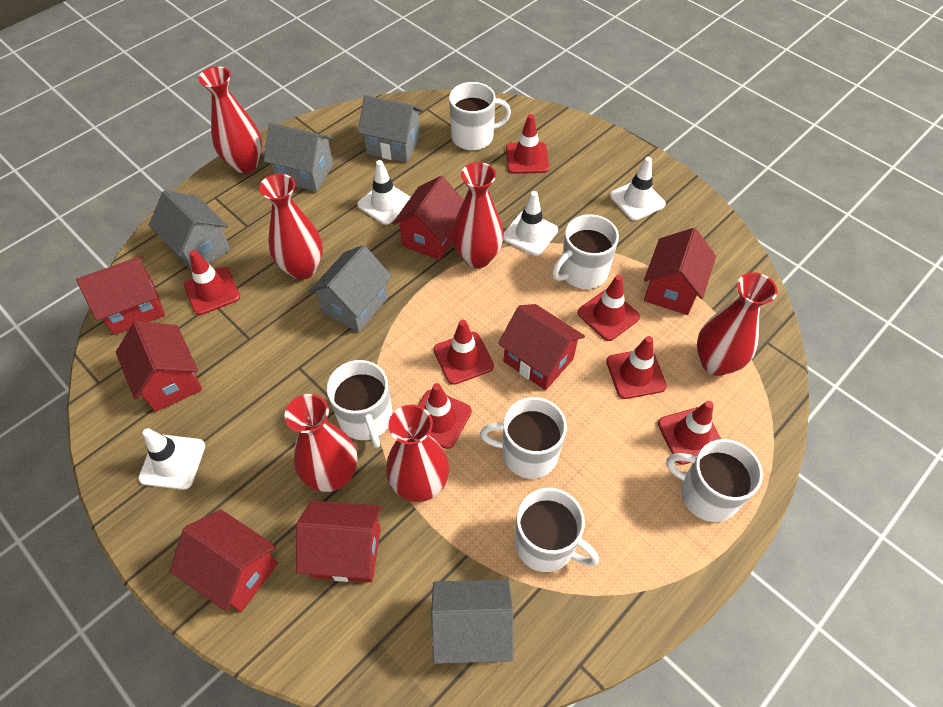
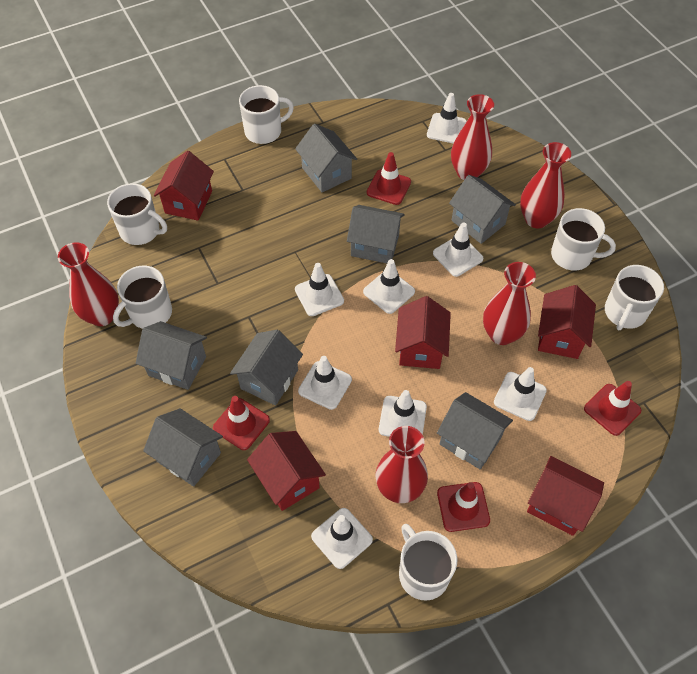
grey house: 5 -> 7
red house: 7 -> 5
red traffic cone: 7 -> 4
red vase: 6 -> 5
white traffic cone: 4 -> 8

